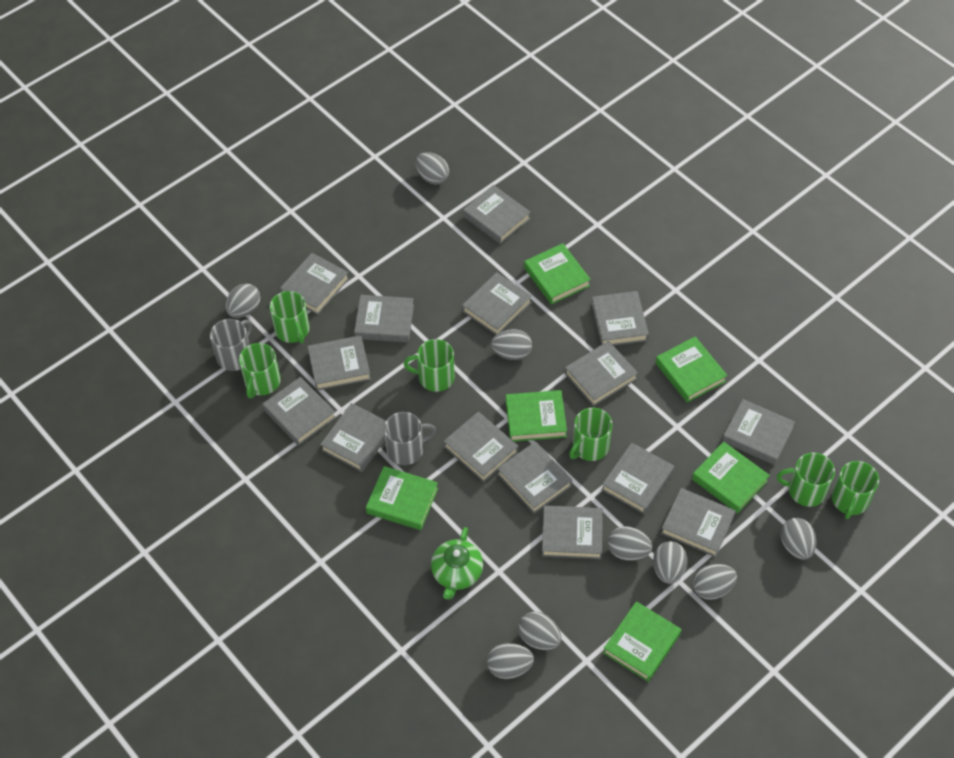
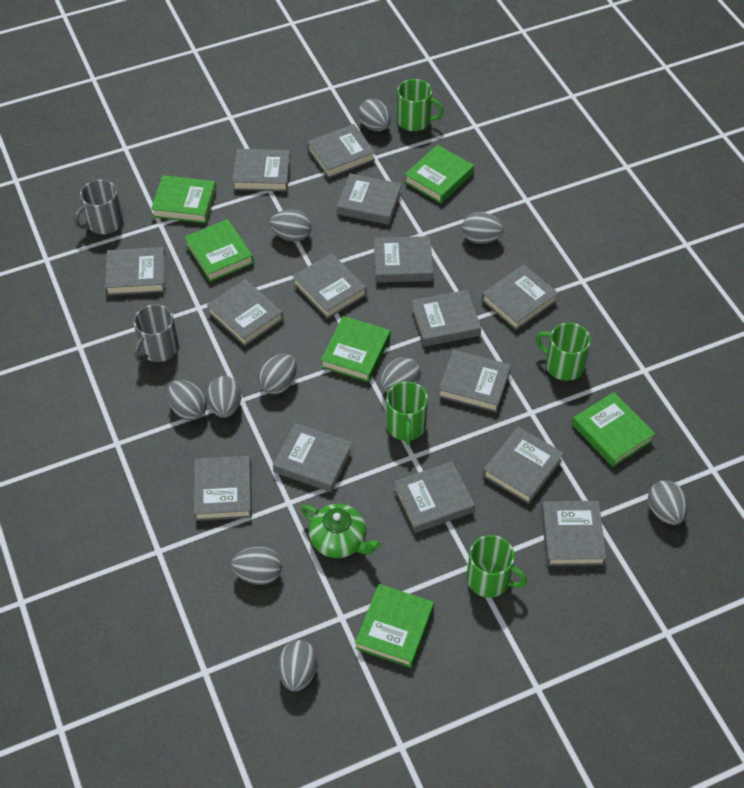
green mug: 6 -> 4
grey egg: 9 -> 10

